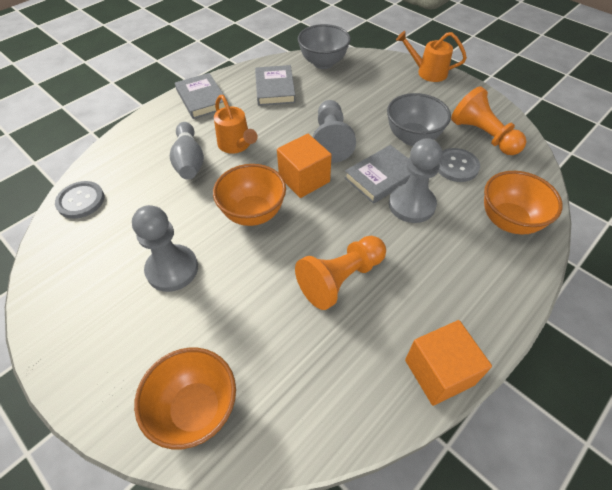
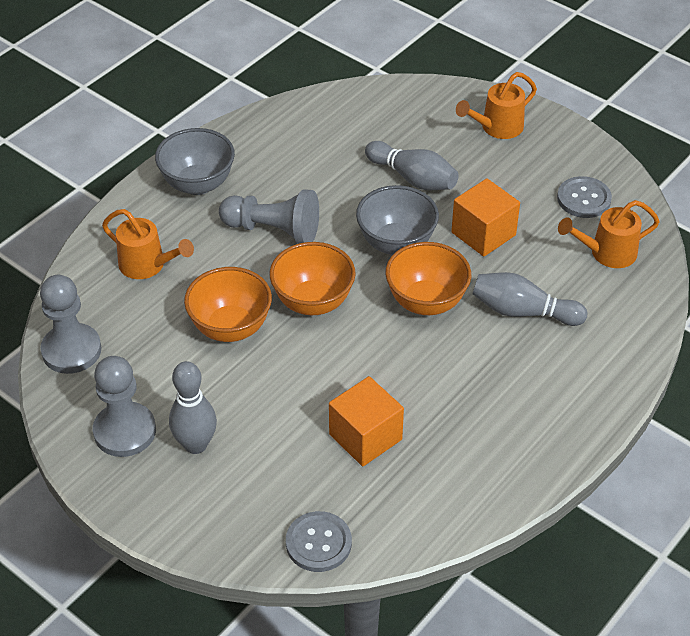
grey book: 3 -> 0
grey bowling pin: 1 -> 3
orange pawn: 2 -> 0
orange watering can: 2 -> 3

